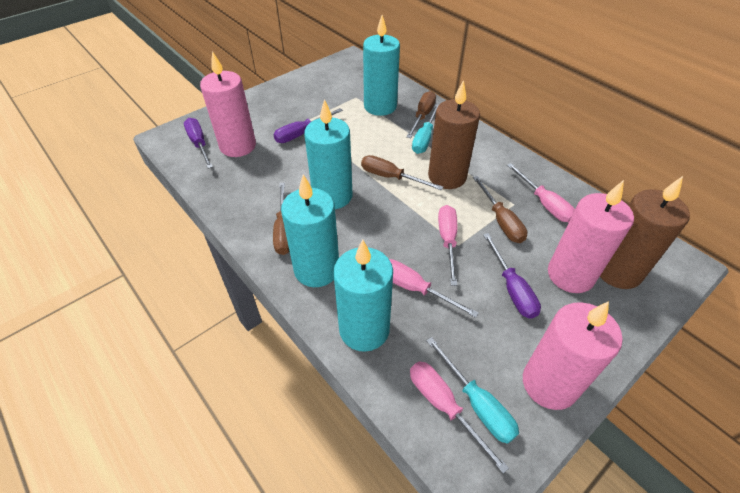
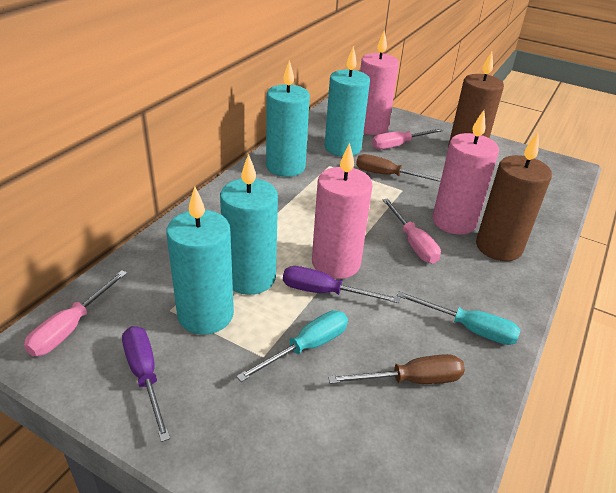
brown screwdriver: 4 -> 2
pink screwdriver: 4 -> 3
purple screwdriver: 3 -> 2

